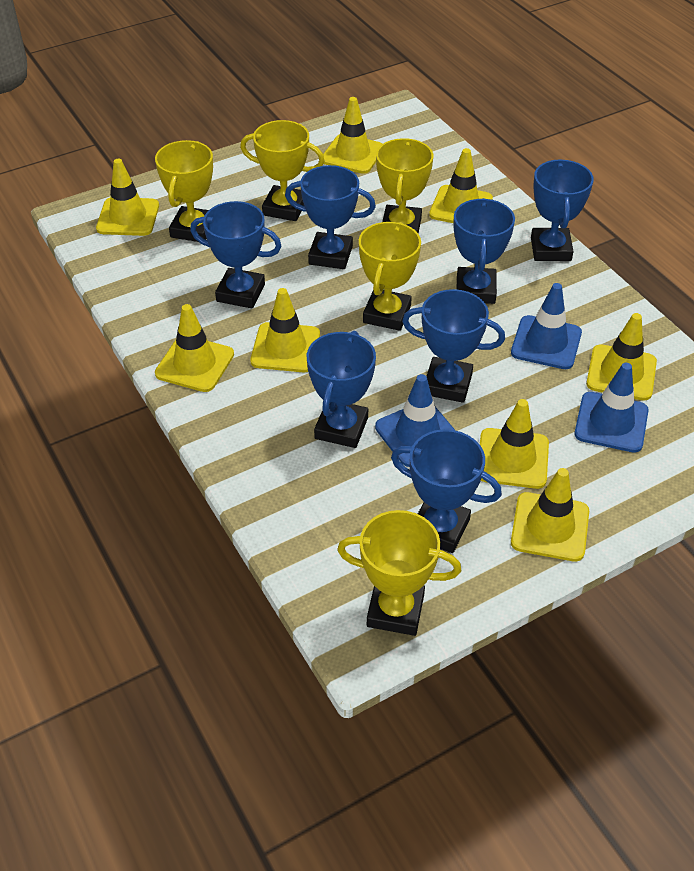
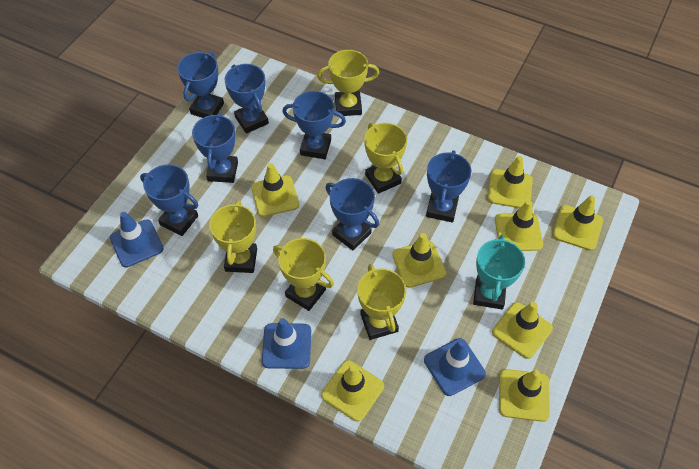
turquoise trophy: 0 -> 1

